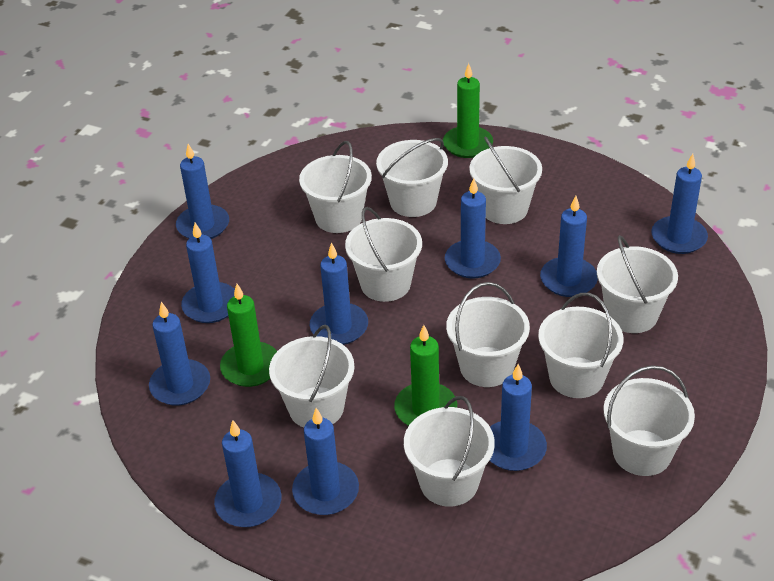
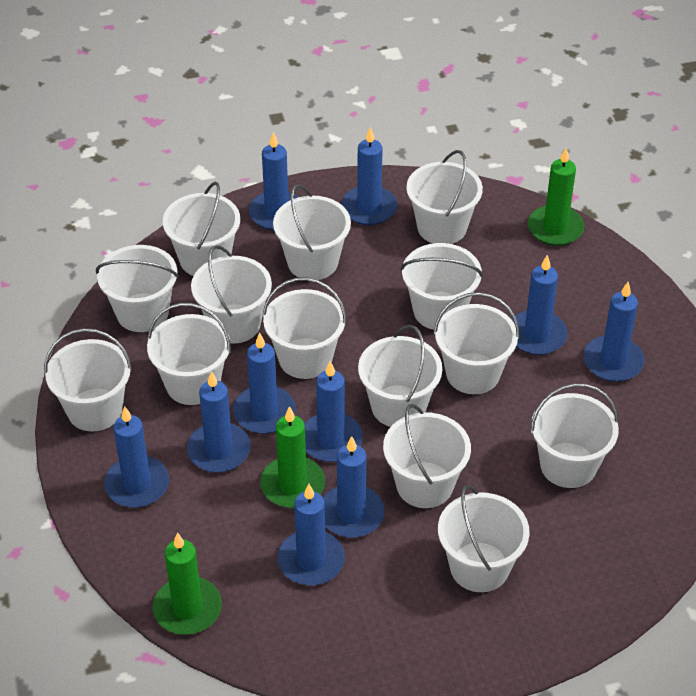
white bucket: 10 -> 14

